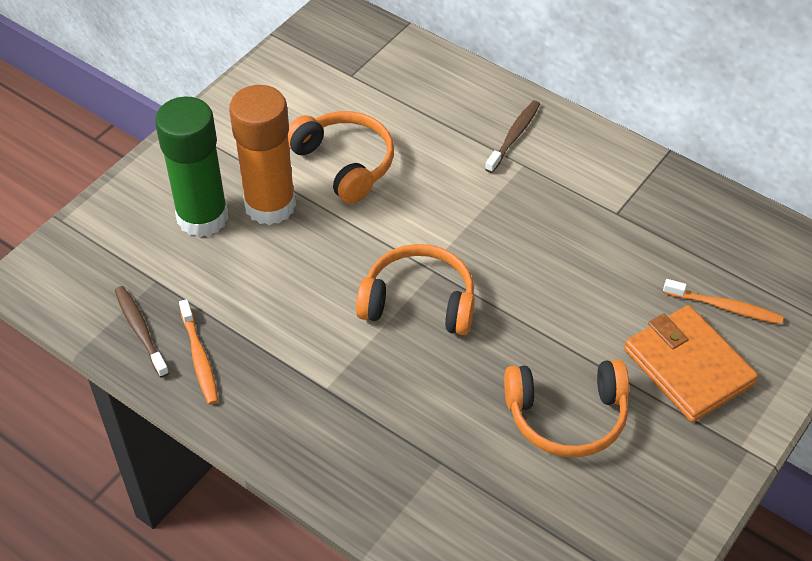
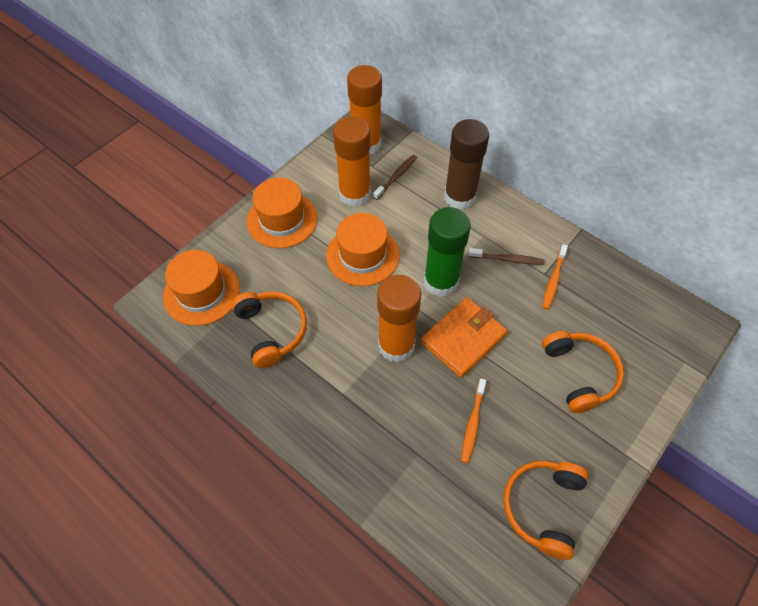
brown glue stick: 0 -> 1
orange glue stick: 1 -> 3
orange hat: 0 -> 3

